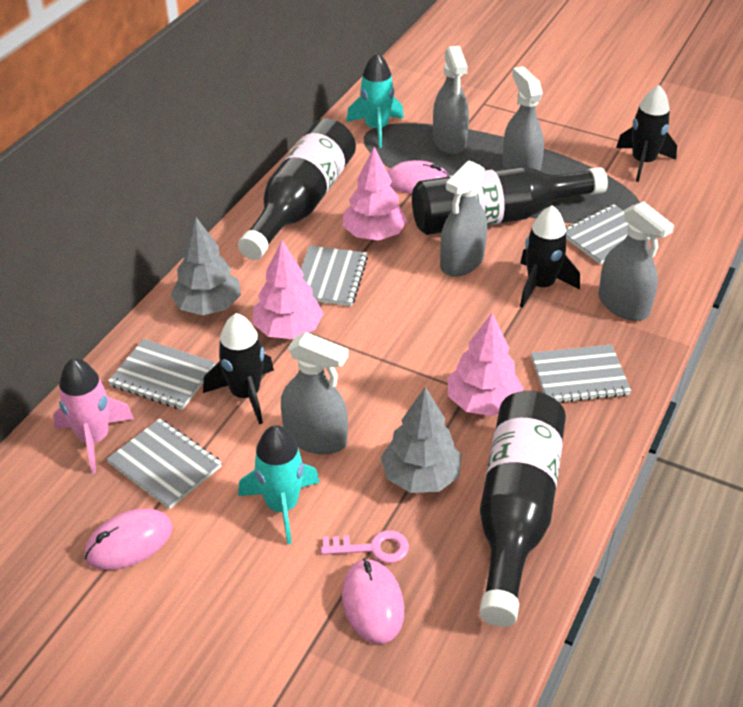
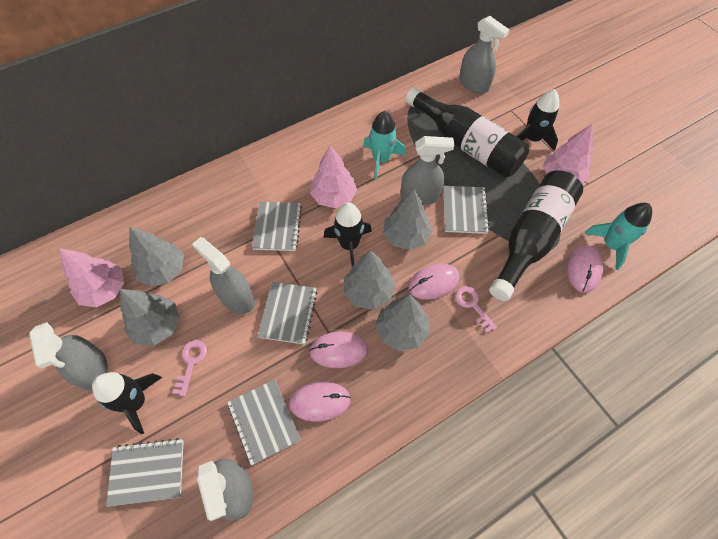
black bottle: 3 -> 2
grey tree: 2 -> 5
pink key: 1 -> 2
pink mouse: 3 -> 4
pink rocket: 1 -> 0

